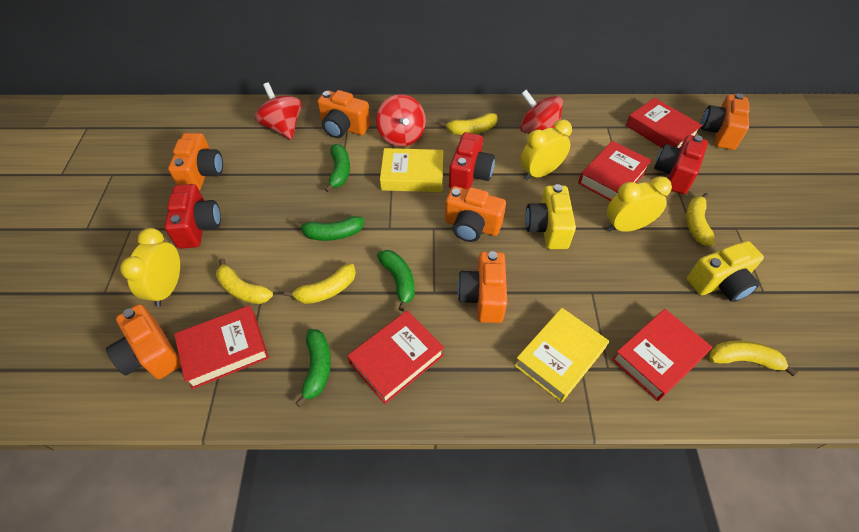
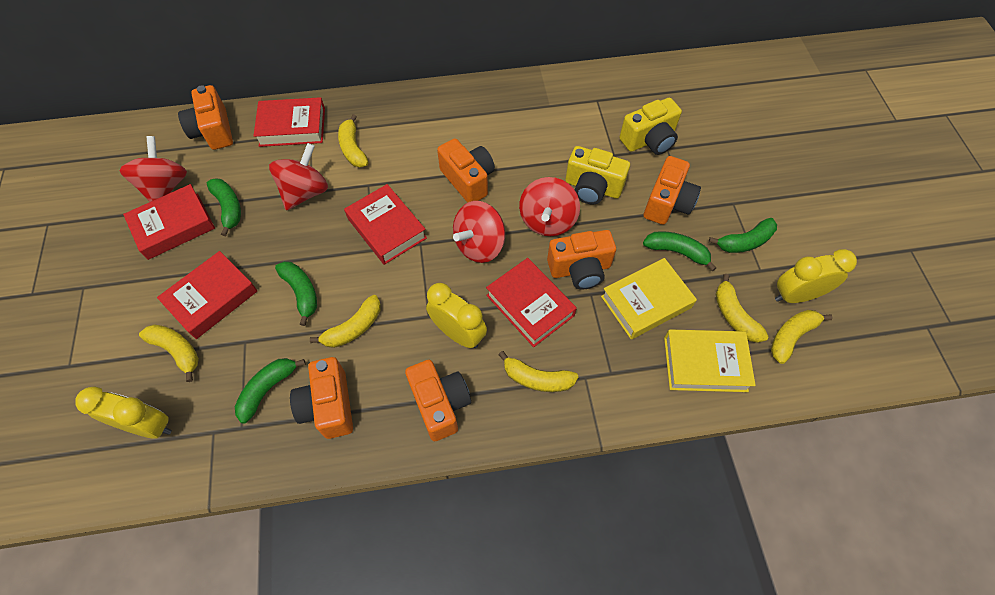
green banana: 4 -> 5
red camera: 3 -> 0
red spinning top: 3 -> 4
yellow banana: 5 -> 6

